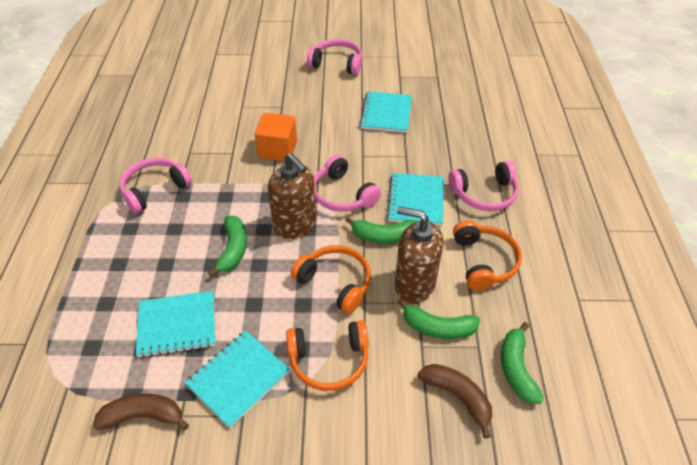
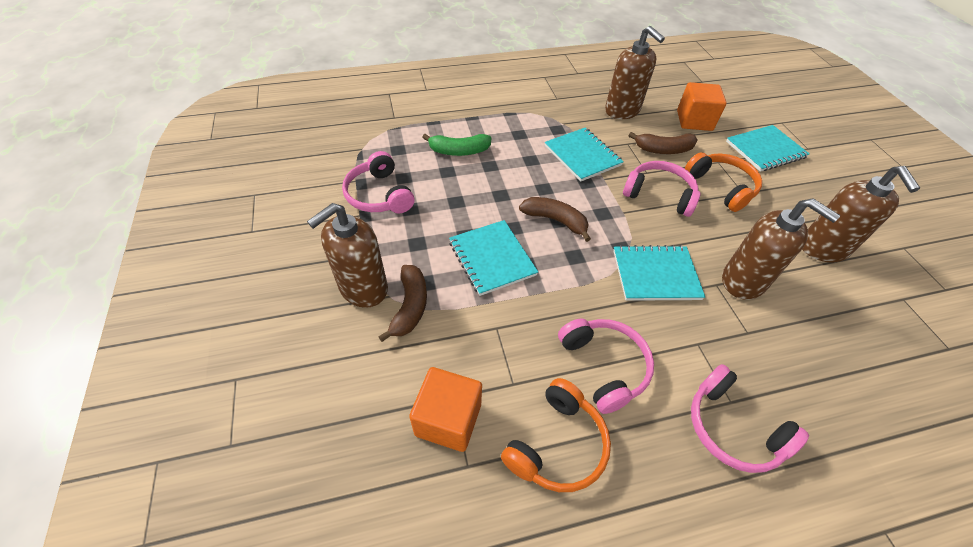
brown banana: 2 -> 3
brown soap dispenser: 2 -> 4
green banana: 4 -> 1
orange cube: 1 -> 2
orange headphones: 3 -> 2

